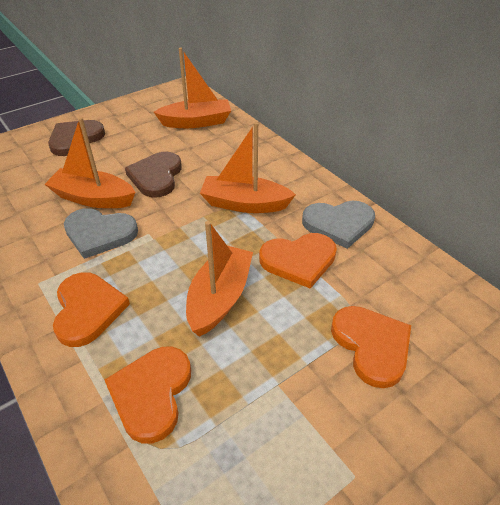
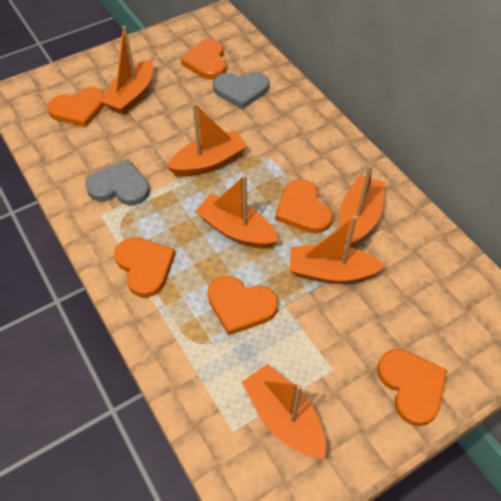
brown heart: 2 -> 0
orange boat: 4 -> 6
orange heart: 4 -> 6

